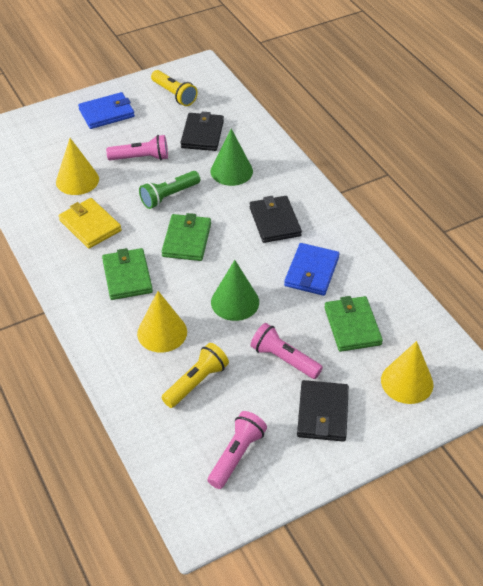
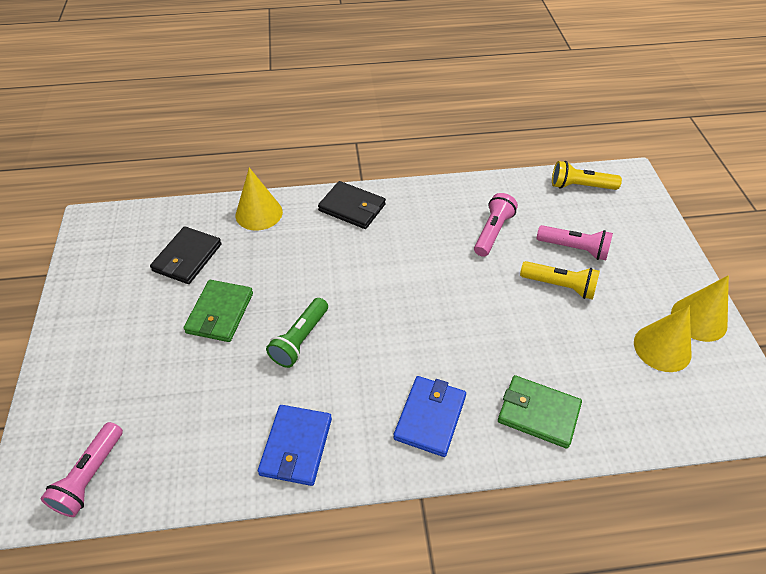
black wallet: 3 -> 2
green cone: 2 -> 0
green wallet: 3 -> 2
yellow wallet: 1 -> 0

